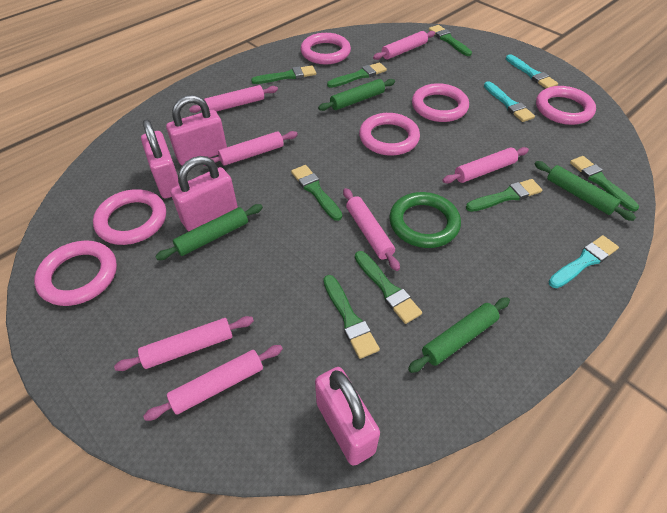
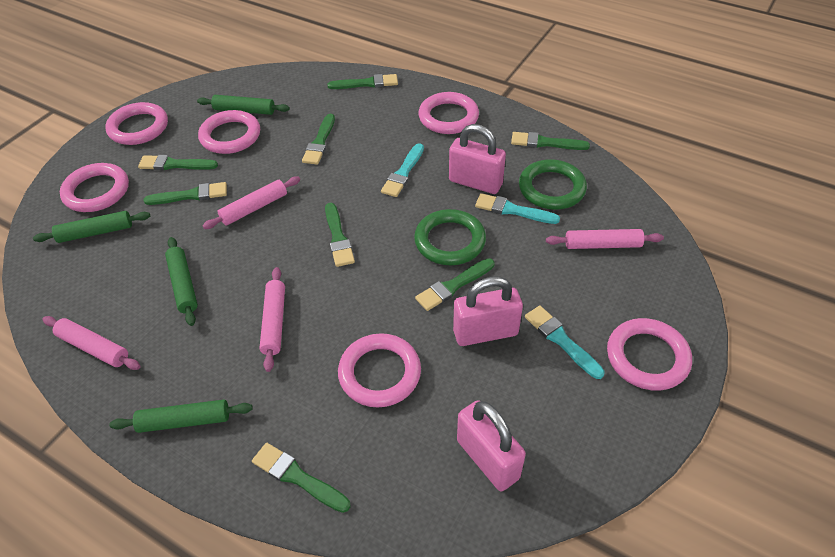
green ring: 1 -> 2
pink padlock: 4 -> 3
pink rolling pin: 7 -> 4

